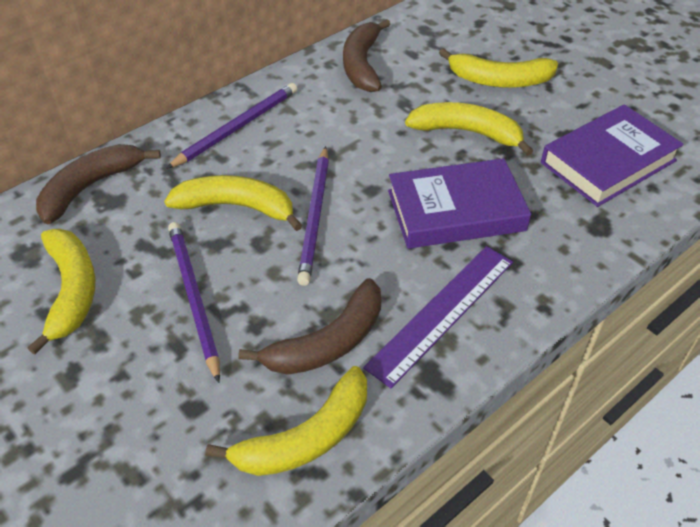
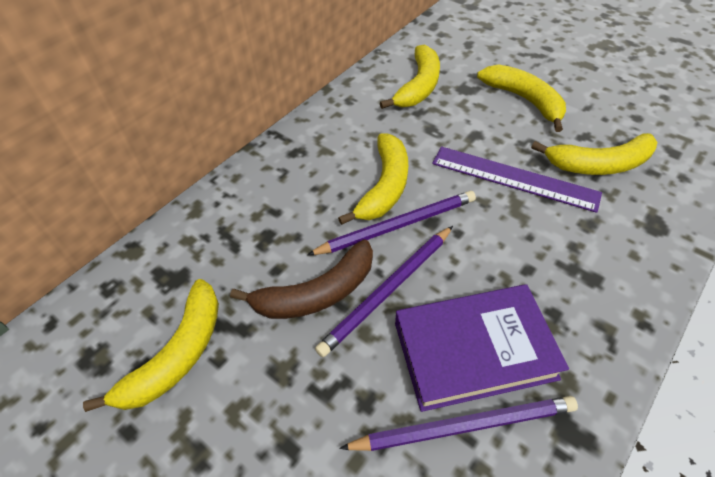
brown banana: 3 -> 1
purple book: 2 -> 1

